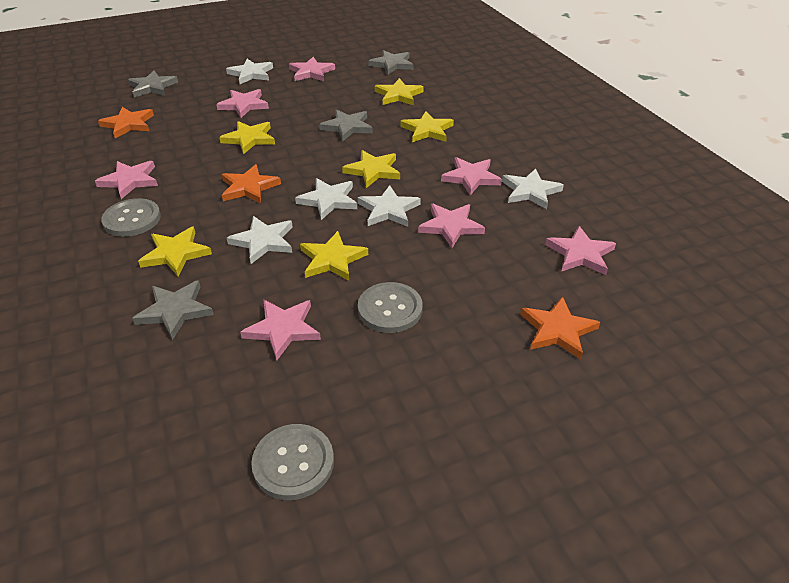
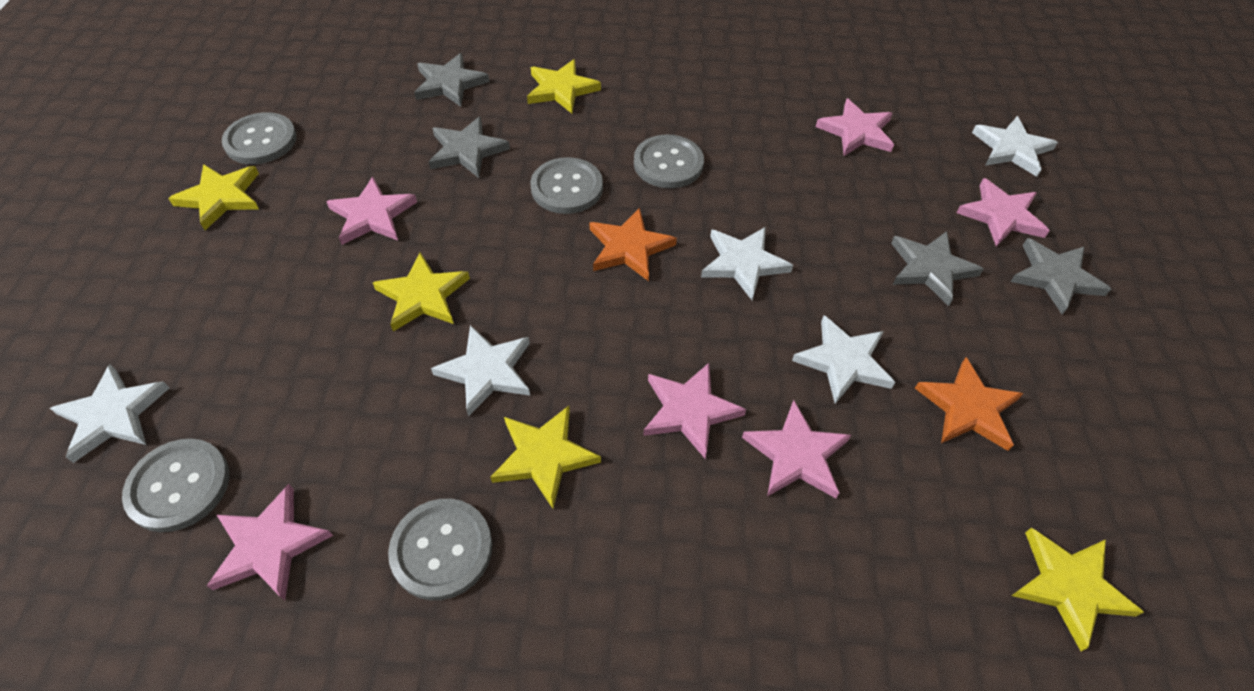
grey button: 3 -> 5
orange star: 3 -> 2
pink star: 7 -> 6
yellow star: 6 -> 5

